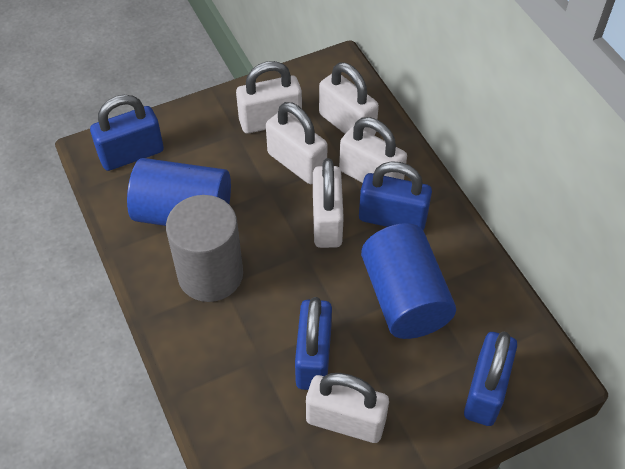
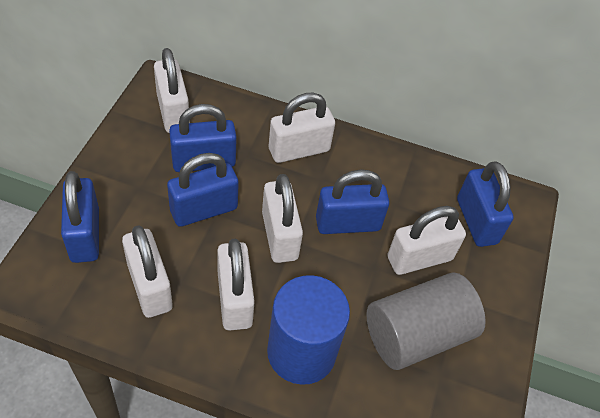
blue cylinder: 2 -> 1
blue padlock: 4 -> 5

